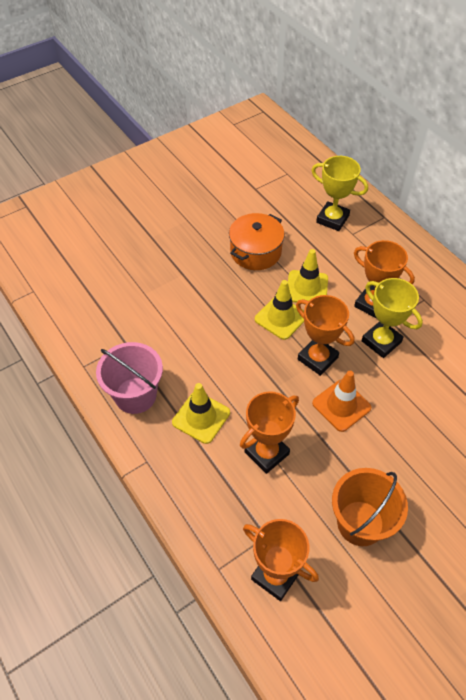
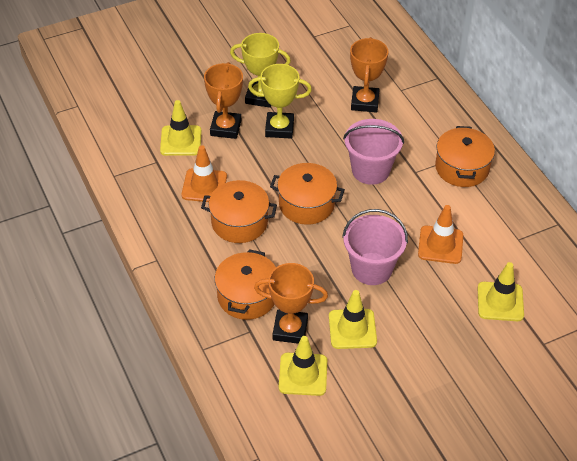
orange bucket: 1 -> 0
orange pot: 1 -> 4
orange traffic cone: 1 -> 2
orange trophy: 4 -> 3
pink bucket: 1 -> 2
yellow traffic cone: 3 -> 4

